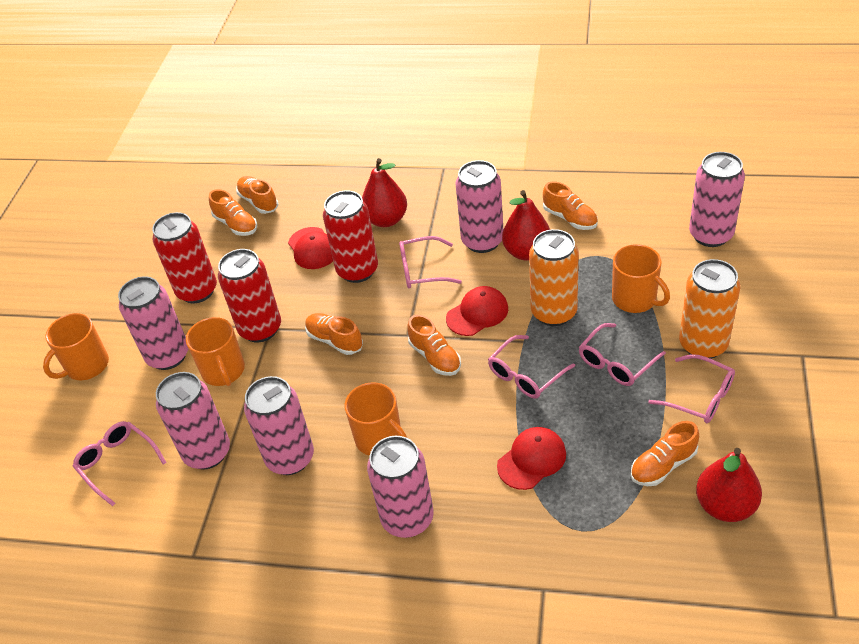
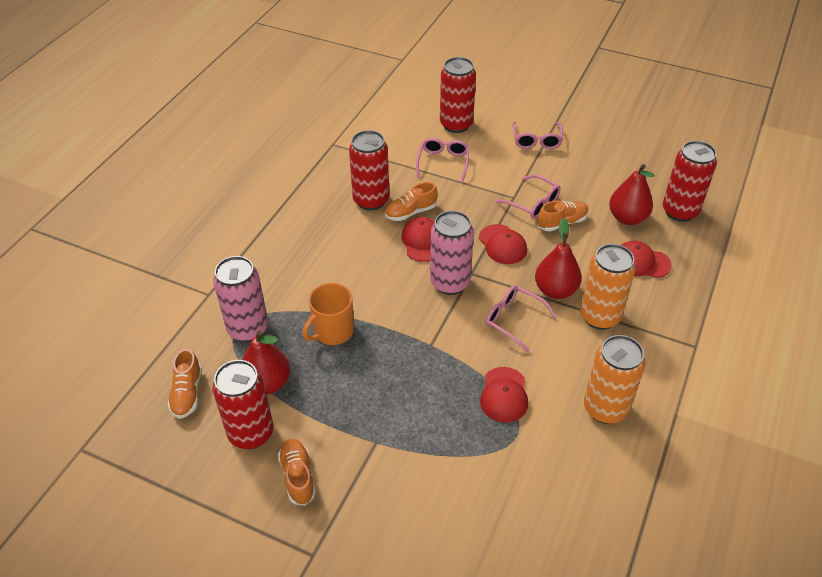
orange mug: 4 -> 1
orange shoe: 6 -> 4
pink can: 6 -> 2
pink glasses: 5 -> 4
red can: 3 -> 4
red cap: 3 -> 4

